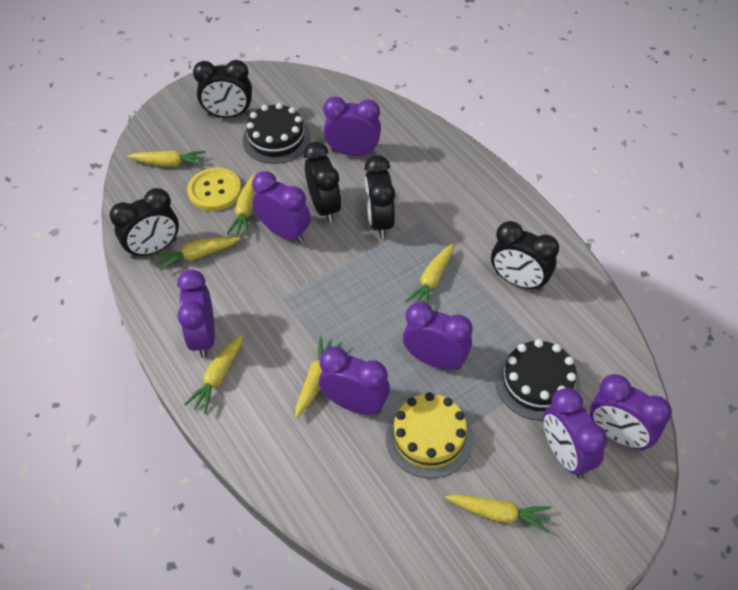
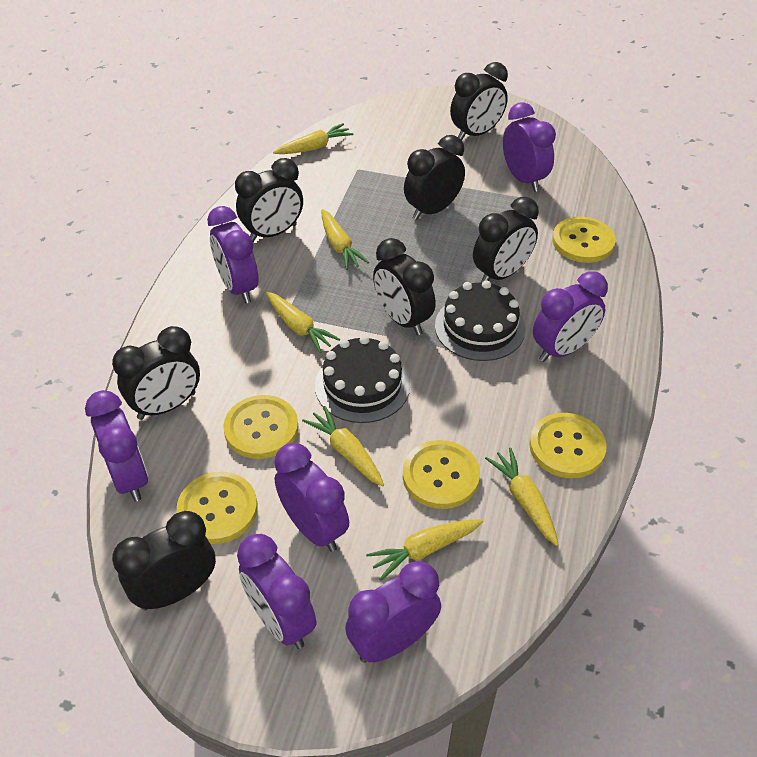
black clock: 5 -> 7
yellow button: 1 -> 5
yellow cake: 1 -> 0
yellow carrot: 7 -> 6

